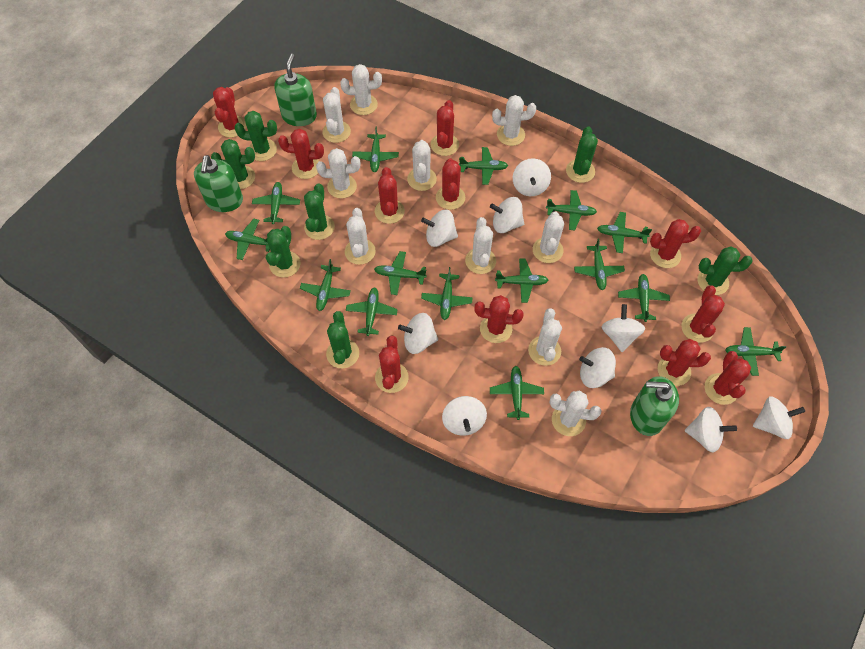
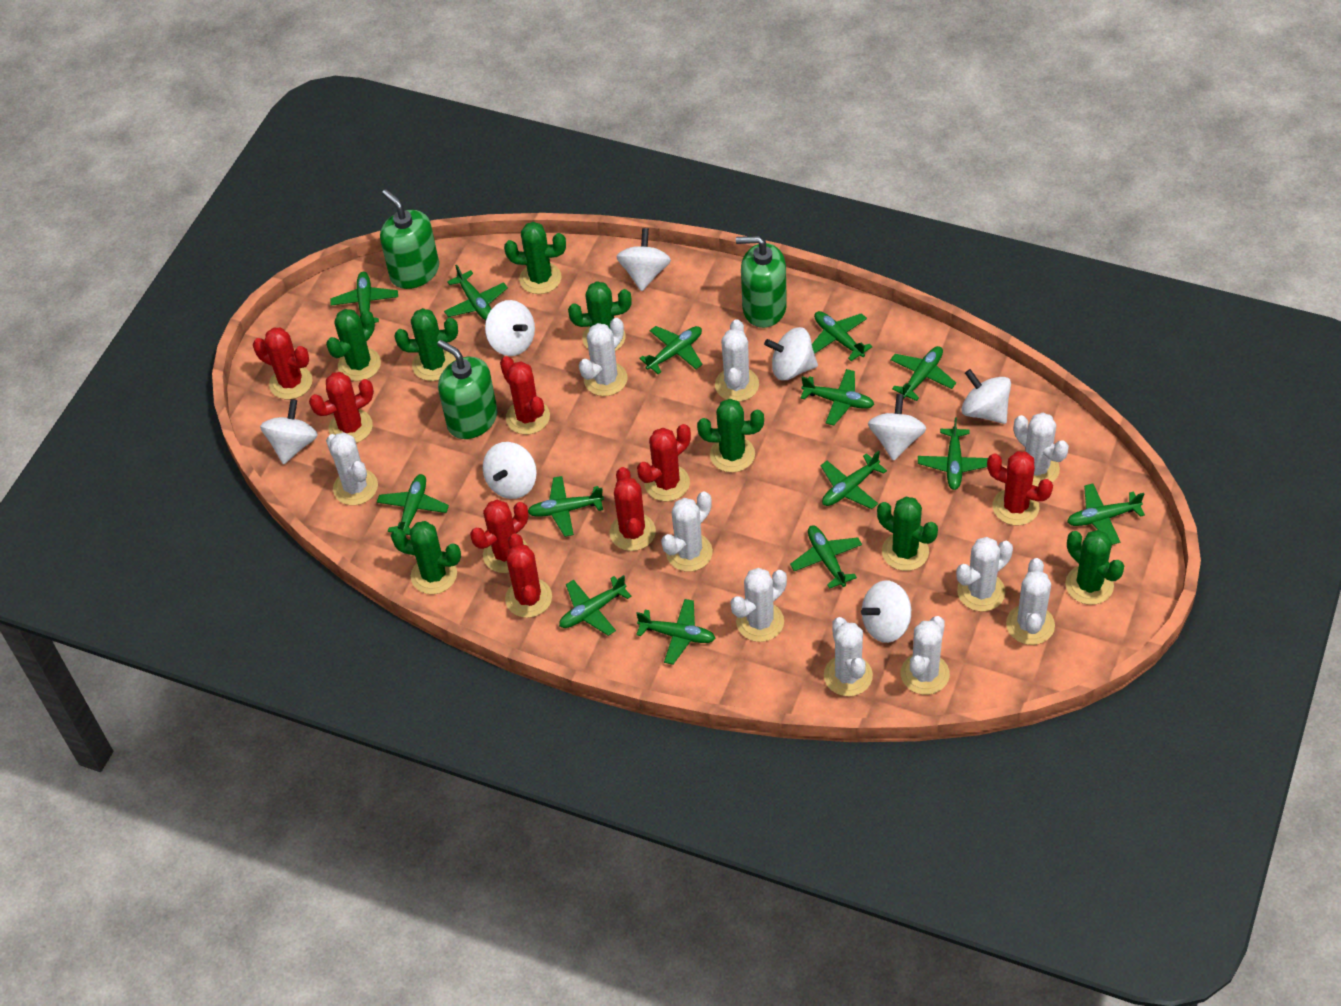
green cactus: 7 -> 8
green plane: 15 -> 14
red cactus: 11 -> 8
white spinning top: 9 -> 8

